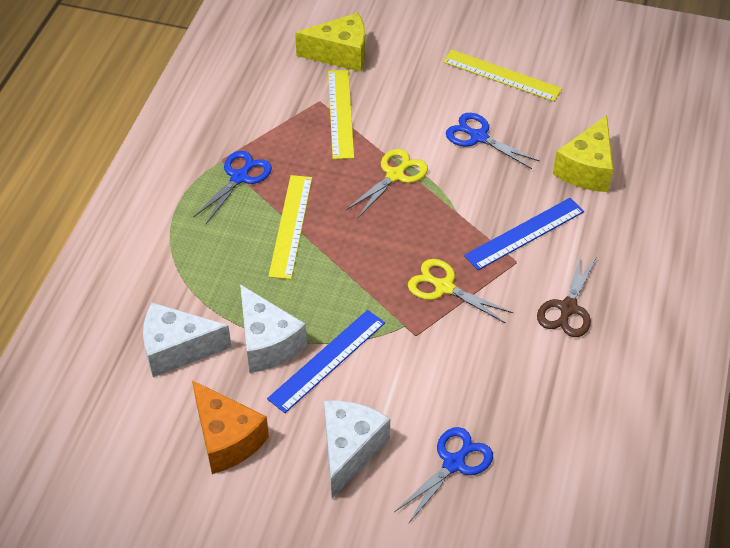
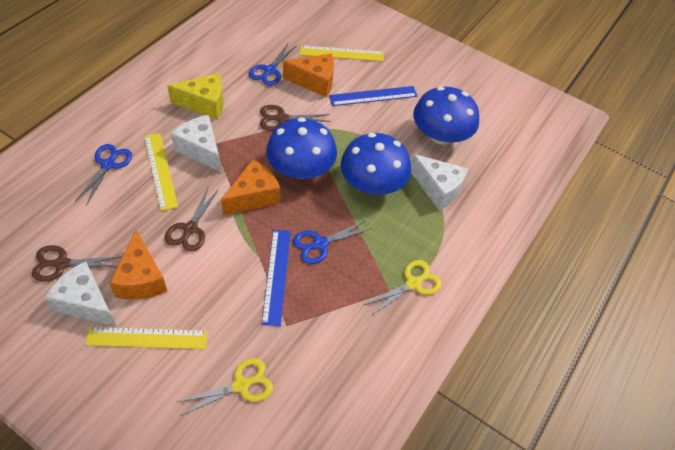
blue mushroom: 0 -> 3
brown scissors: 1 -> 3
orange cheese: 1 -> 3
yellow cheese: 2 -> 1

